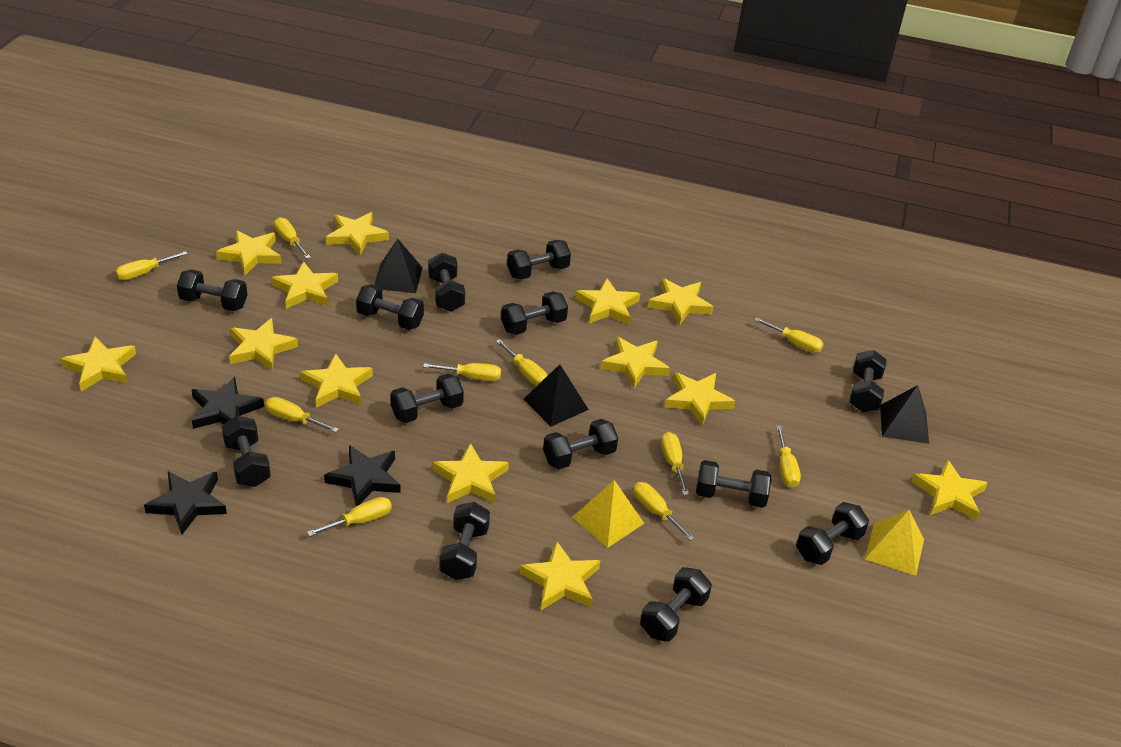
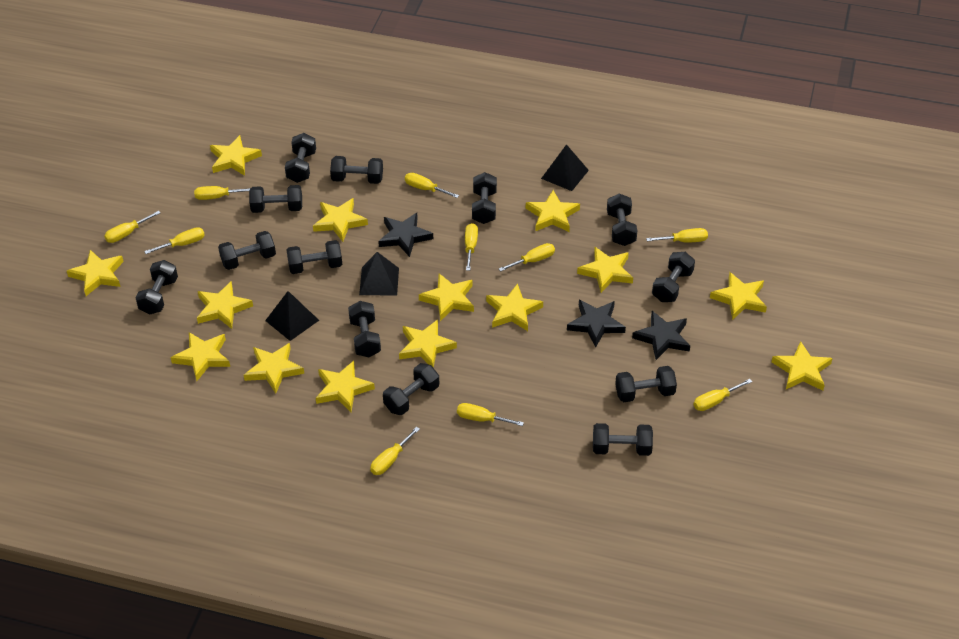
yellow pyramid: 2 -> 0
yellow star: 13 -> 14

